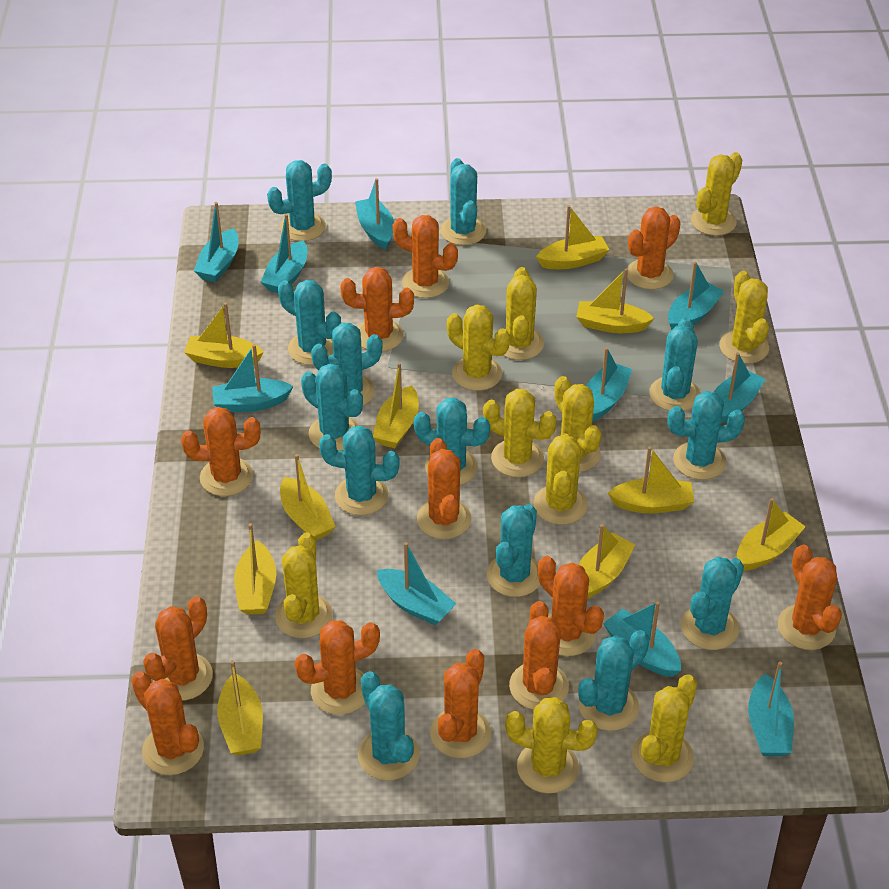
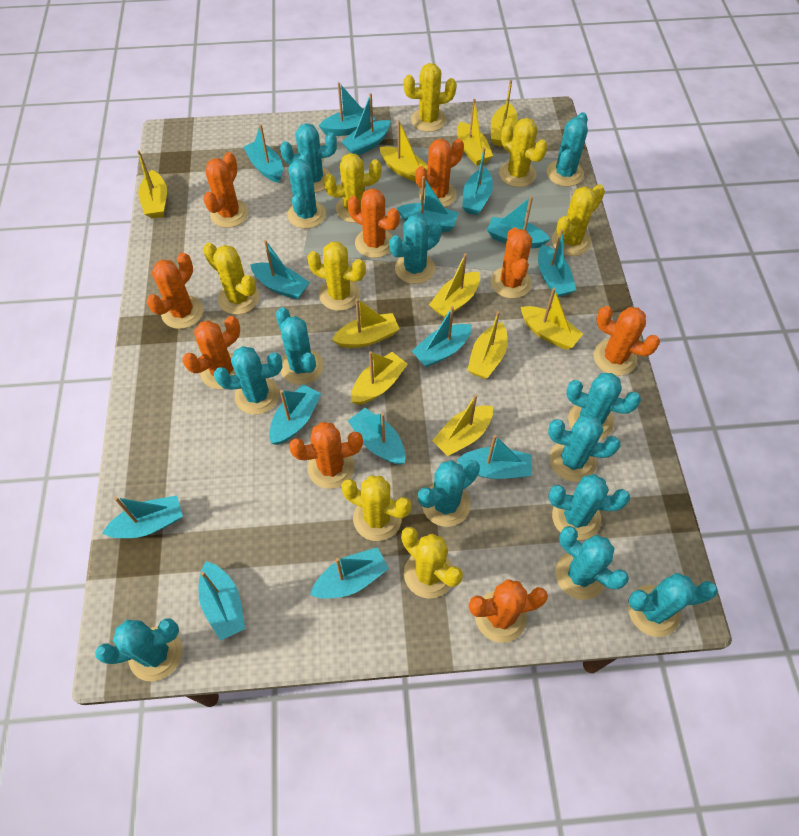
orange cactus: 12 -> 9
turquoise boat: 10 -> 15
yellow cactus: 10 -> 8

